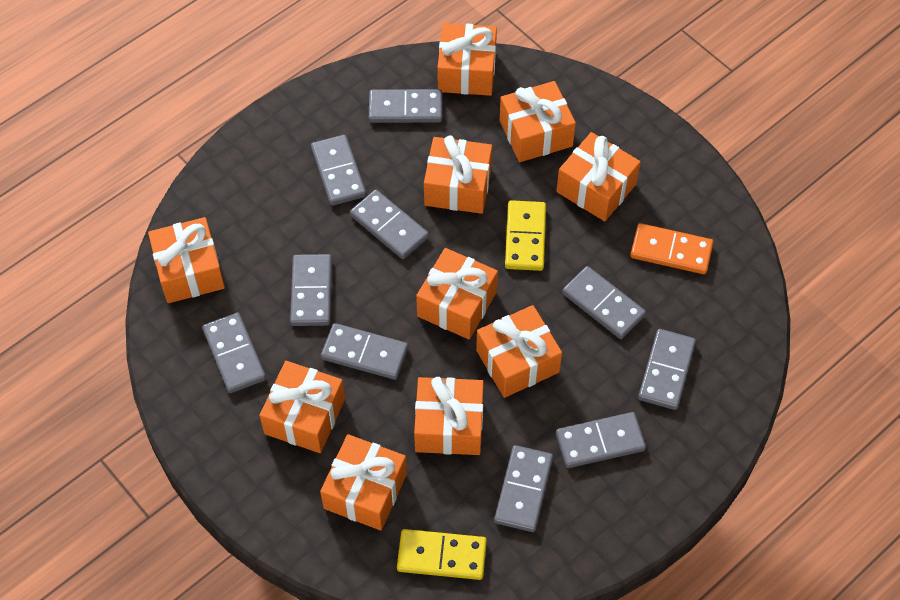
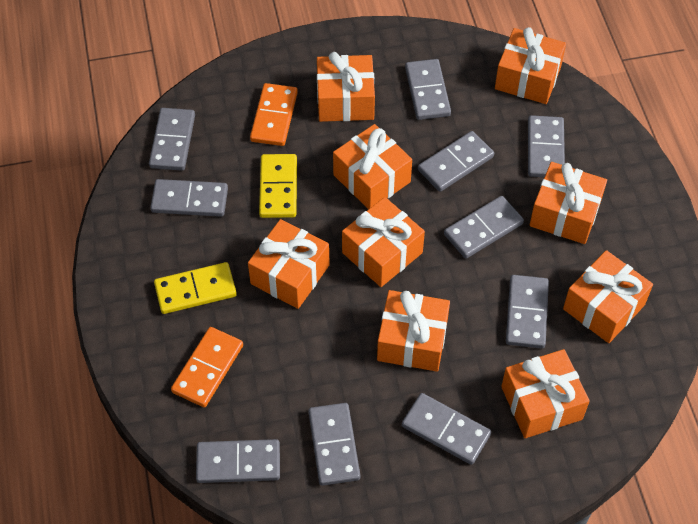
orange domino: 1 -> 2
orange gift: 10 -> 9

